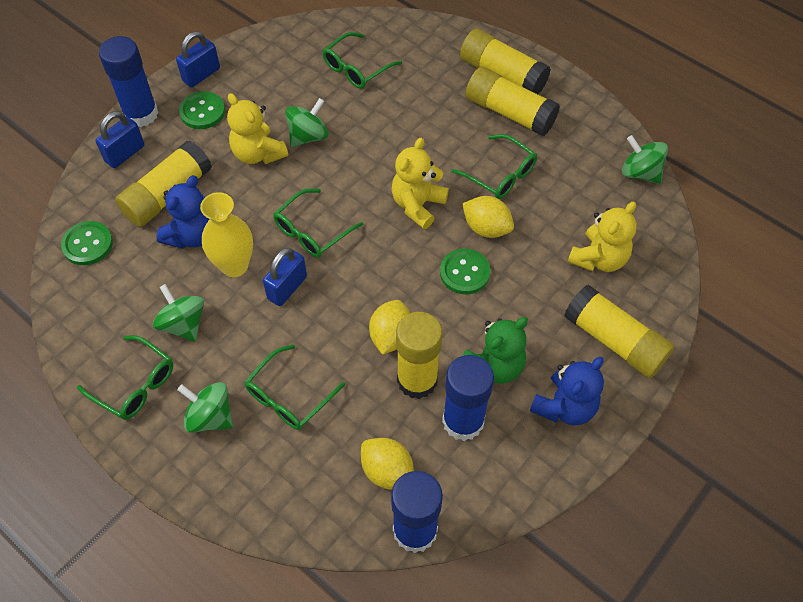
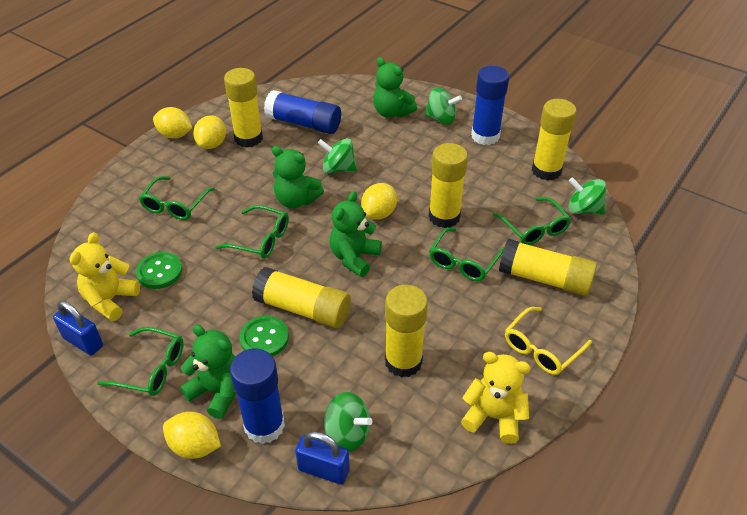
blue padlock: 3 -> 2
blue teddy bear: 2 -> 0
green button: 3 -> 2
green teddy bear: 1 -> 4
yellow glasses: 0 -> 1
yellow glue stick: 5 -> 6
yellow lemon: 3 -> 4
yellow teddy bear: 3 -> 2
yellow vase: 1 -> 0

